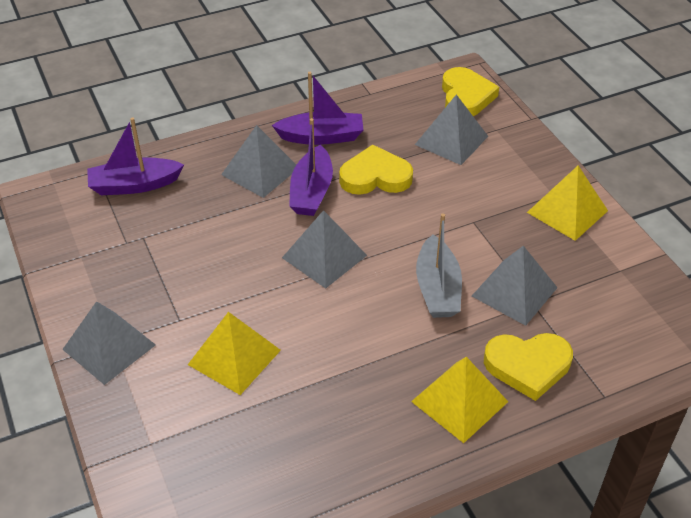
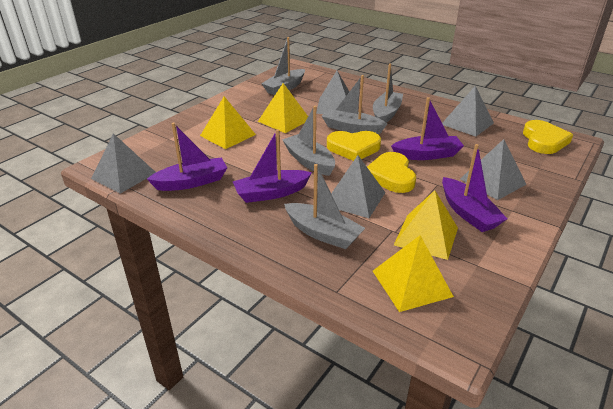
grey boat: 1 -> 5
purple boat: 3 -> 4
yellow pyramid: 3 -> 4

